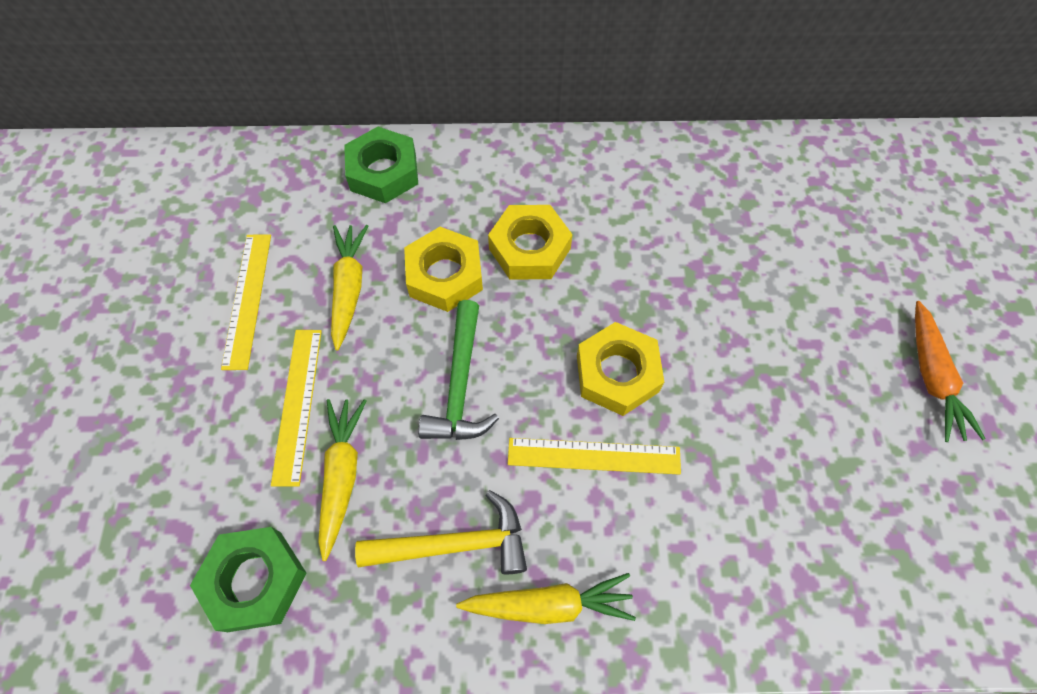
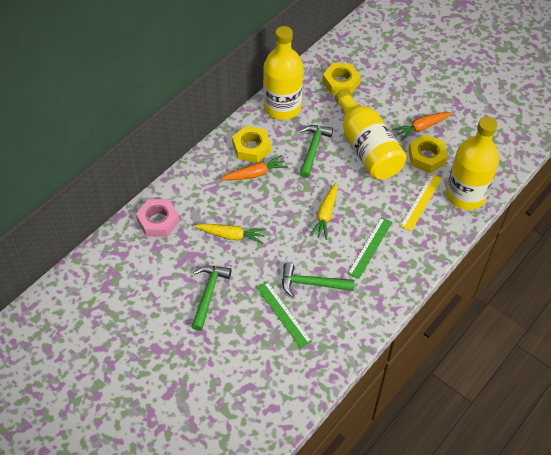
green hammer: 1 -> 3
green nut: 2 -> 0
green ruler: 0 -> 2
orange carrot: 1 -> 2
pink nut: 0 -> 1
yellow bottle: 0 -> 3
yellow carrot: 3 -> 2
yellow hammer: 1 -> 0
yellow ruler: 3 -> 1

